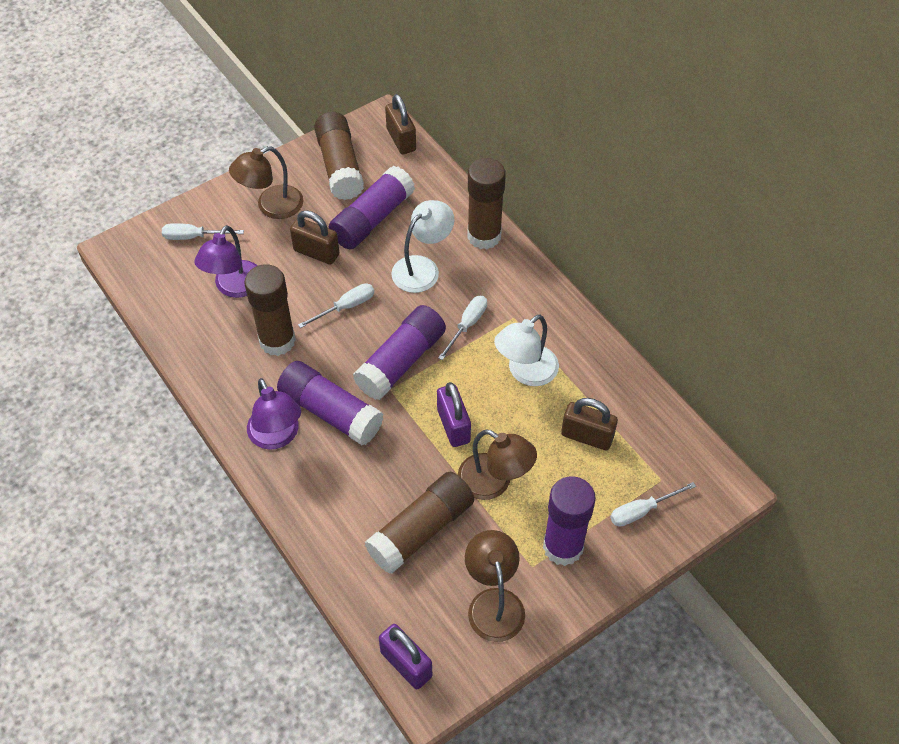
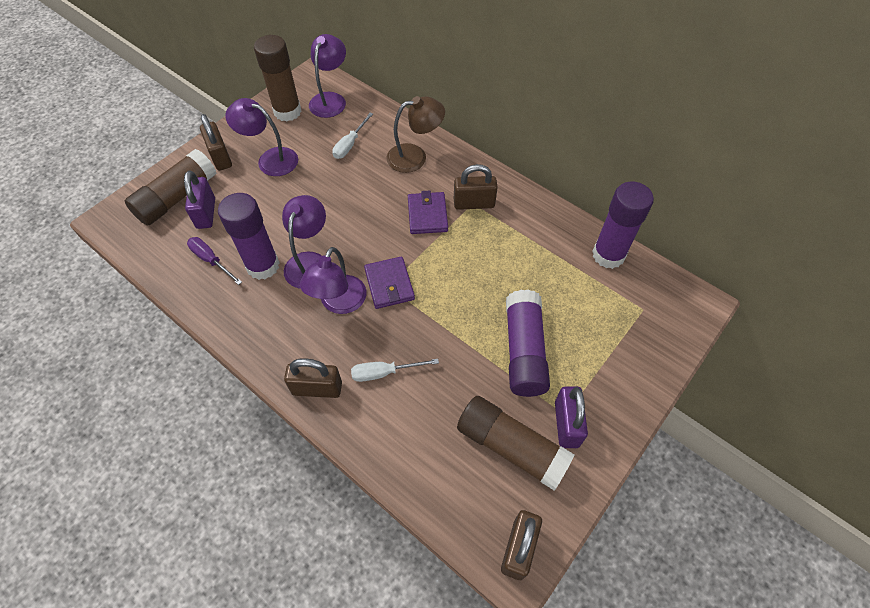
brown glue stick: 4 -> 3
brown lamp: 3 -> 1
brown padlock: 3 -> 4
purple glue stick: 4 -> 3
purple lamp: 2 -> 4
purple screwdriver: 0 -> 1
purple wallet: 0 -> 2
white lamp: 2 -> 0
white screwdriver: 4 -> 2

